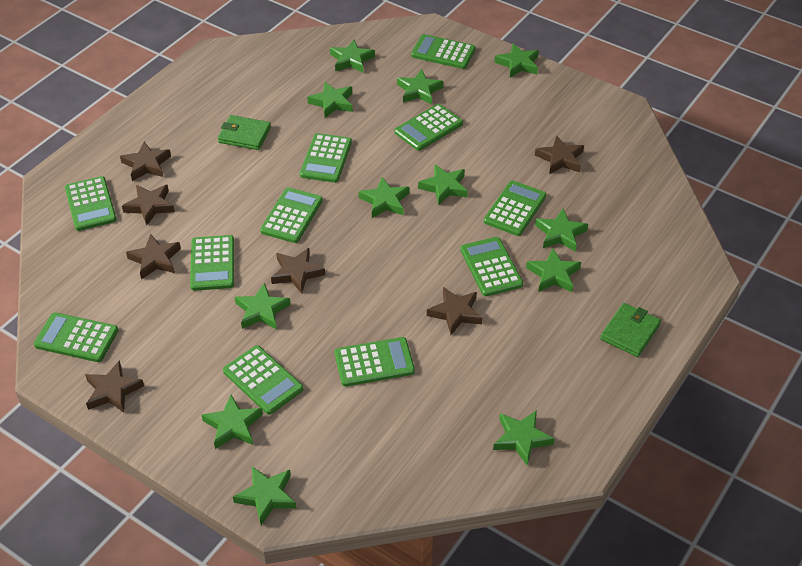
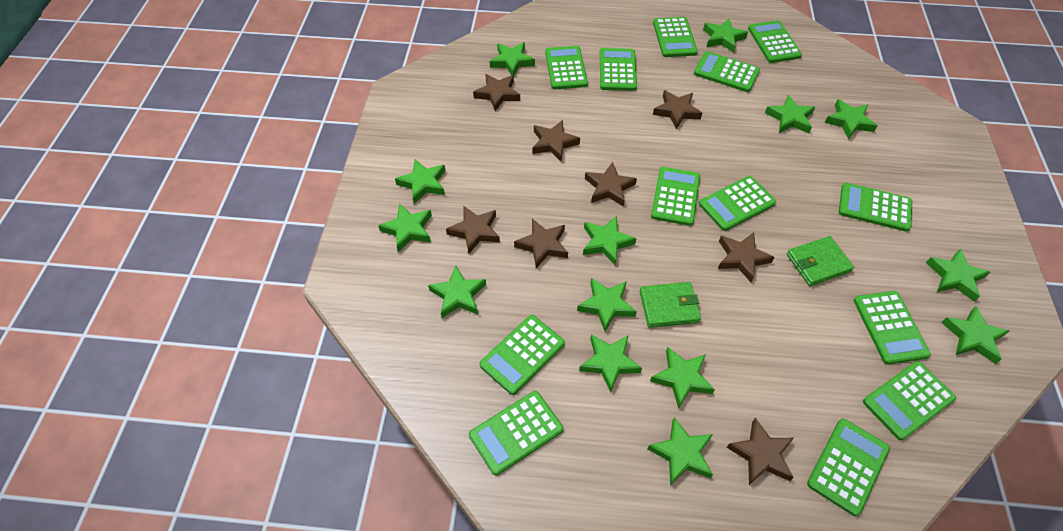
brown star: 7 -> 8
green calculator: 11 -> 13
green star: 12 -> 14

